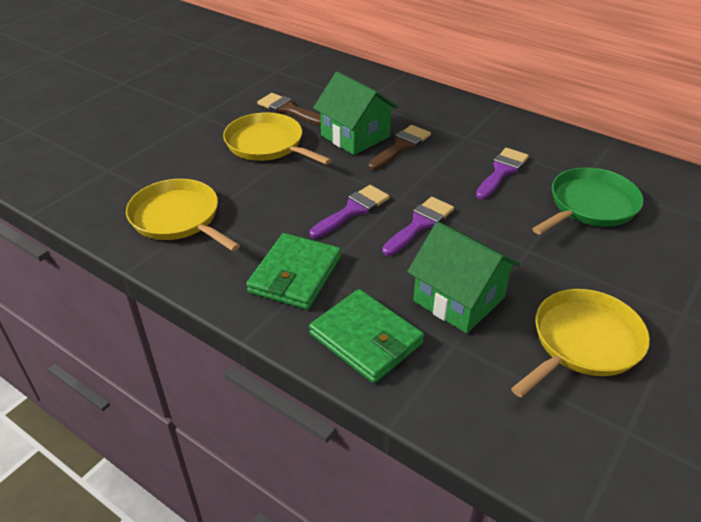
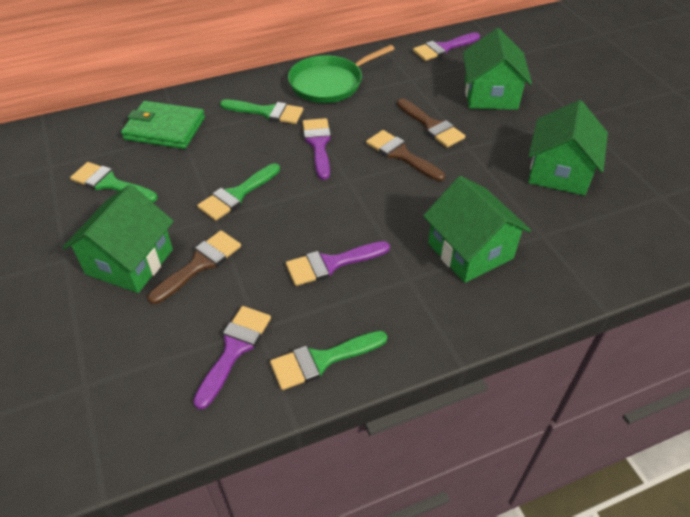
brown brush: 2 -> 3
green brush: 0 -> 4
green house: 2 -> 4
green wallet: 2 -> 1
purple brush: 3 -> 4
yellow pan: 3 -> 0

